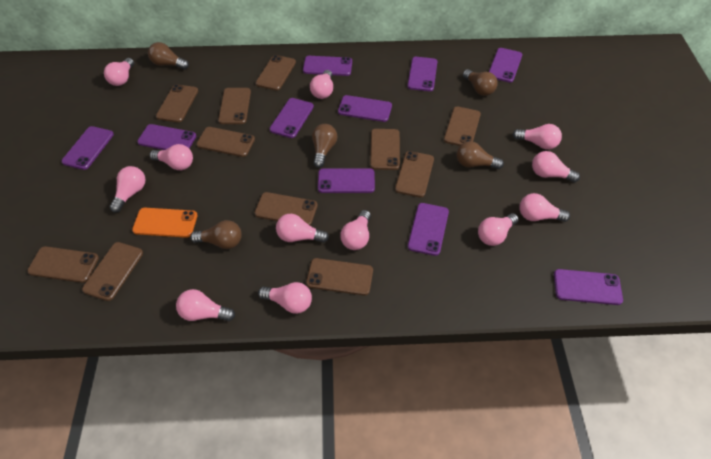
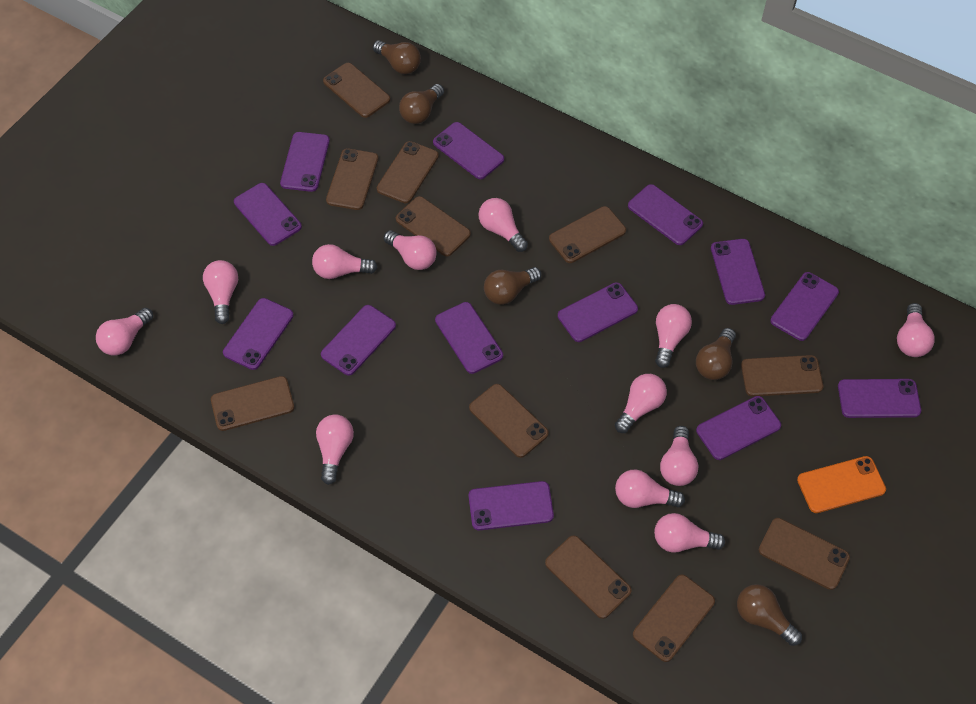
purple phone: 10 -> 13

